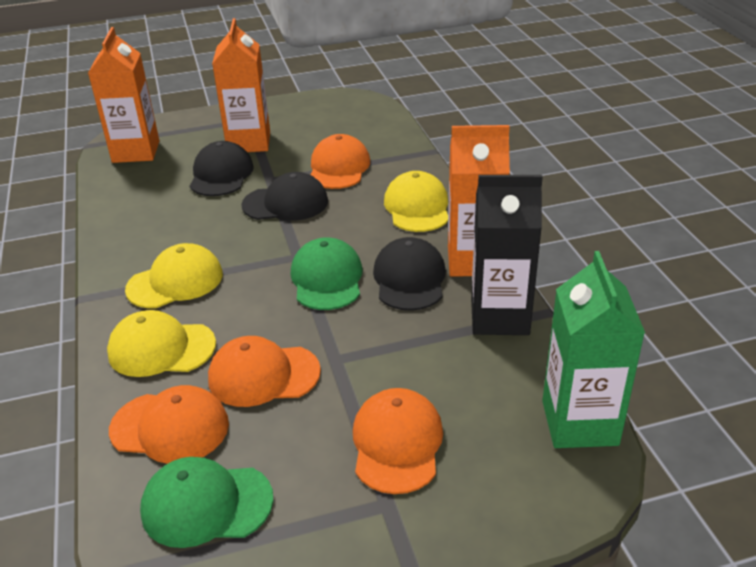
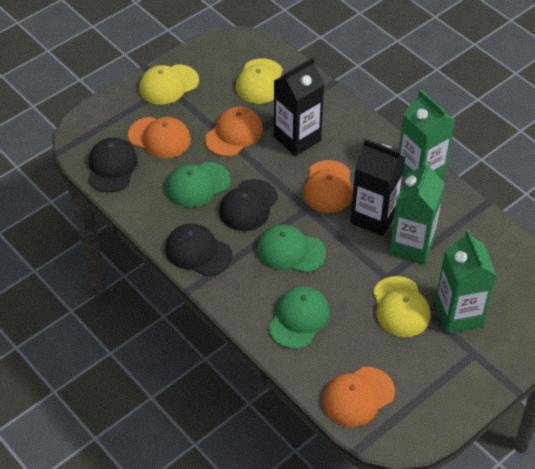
black carton: 1 -> 2
green cap: 2 -> 3
green carton: 1 -> 3
orange carton: 3 -> 0

